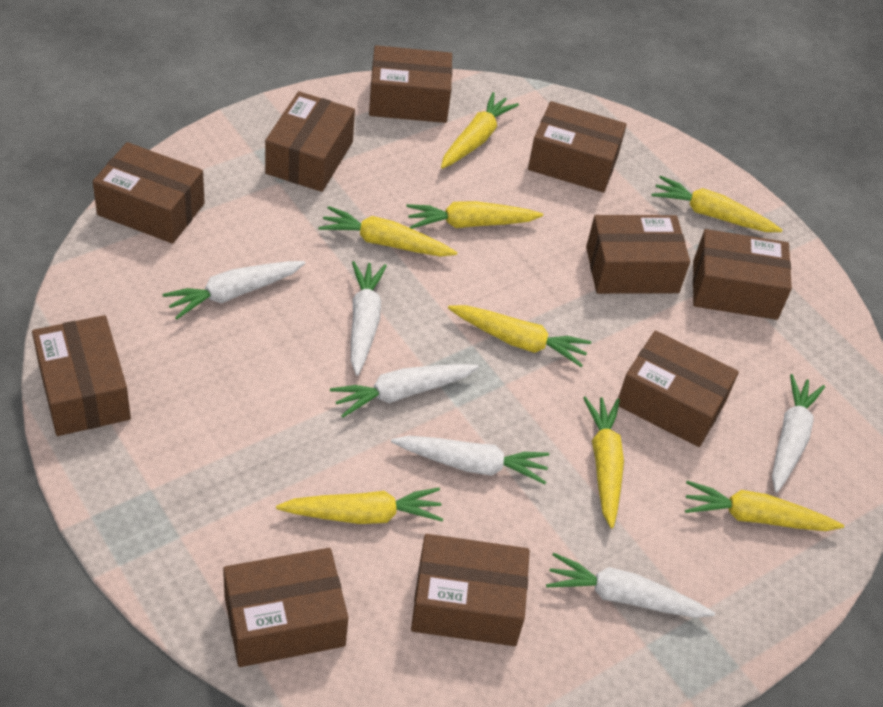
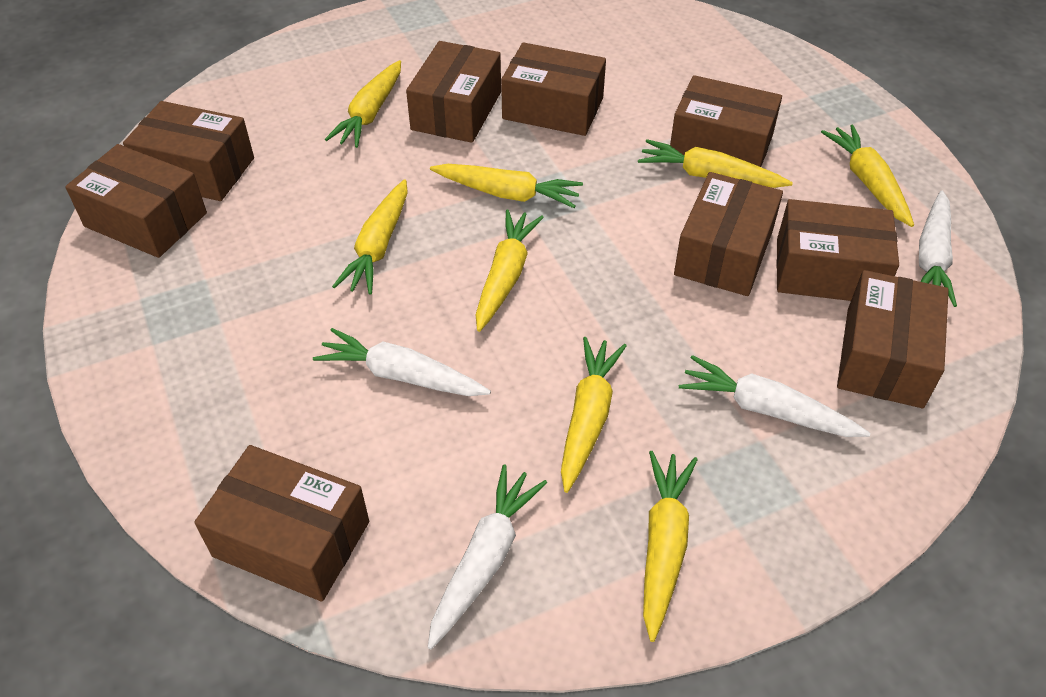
brown box: 10 -> 9
white carrot: 6 -> 4

